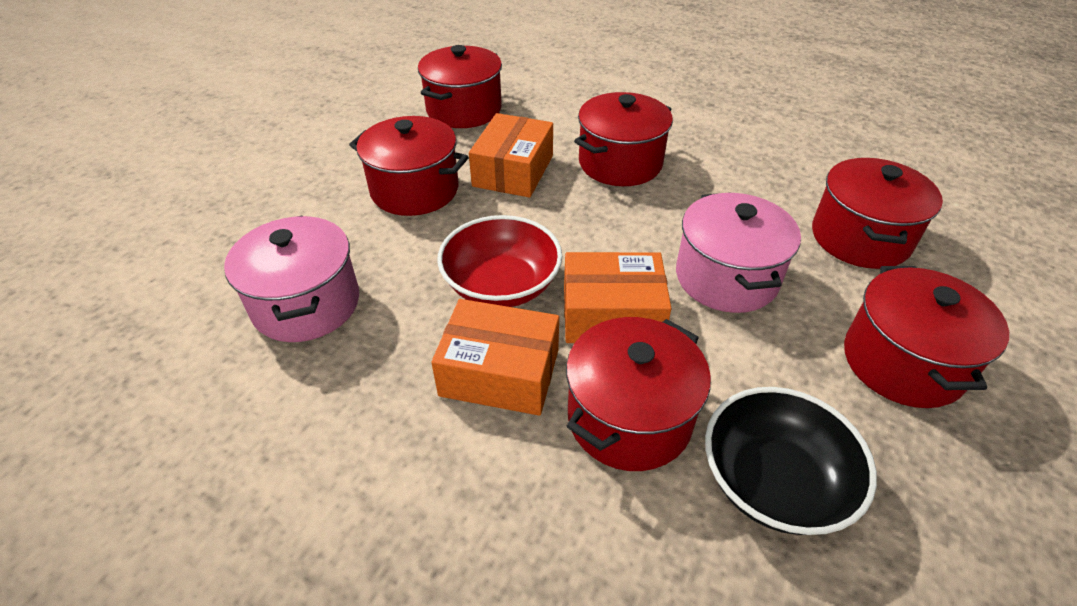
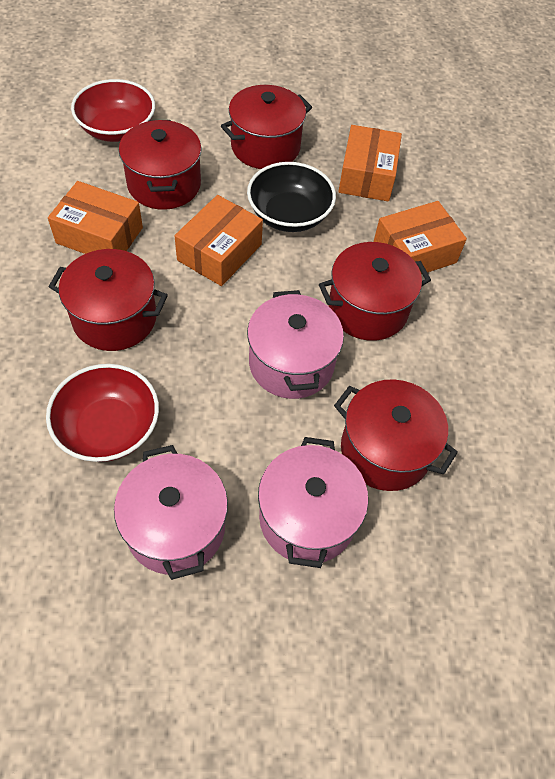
orange box: 3 -> 4
pink pot: 2 -> 3
red bowl: 1 -> 2
red pot: 6 -> 5

